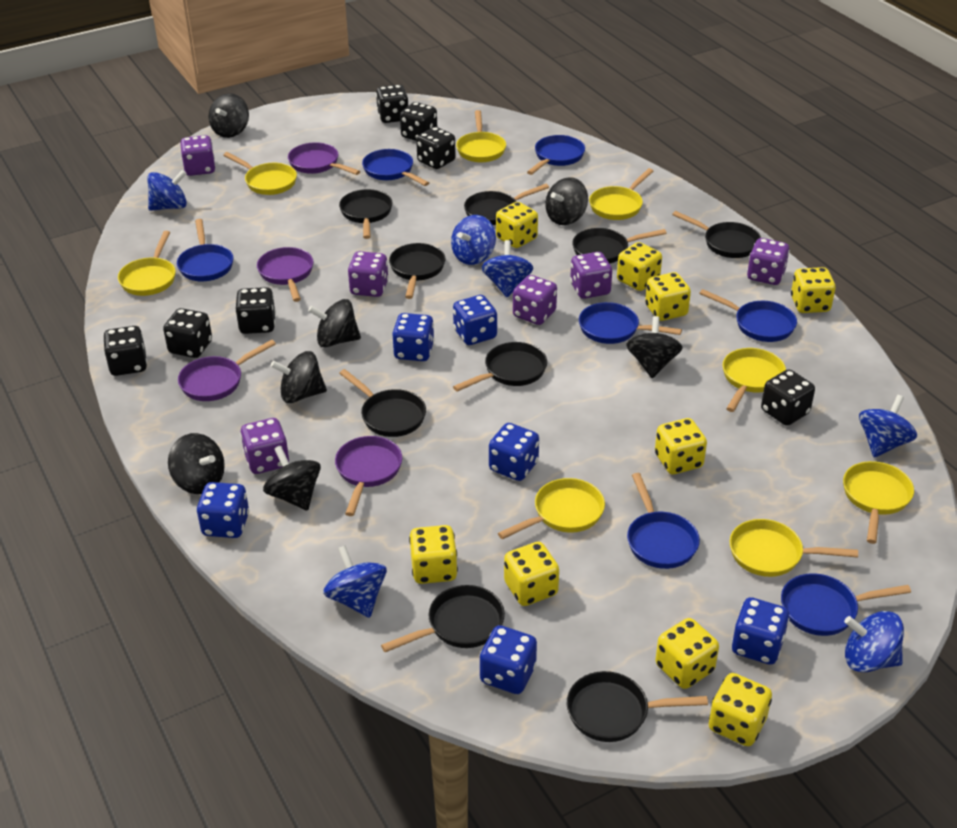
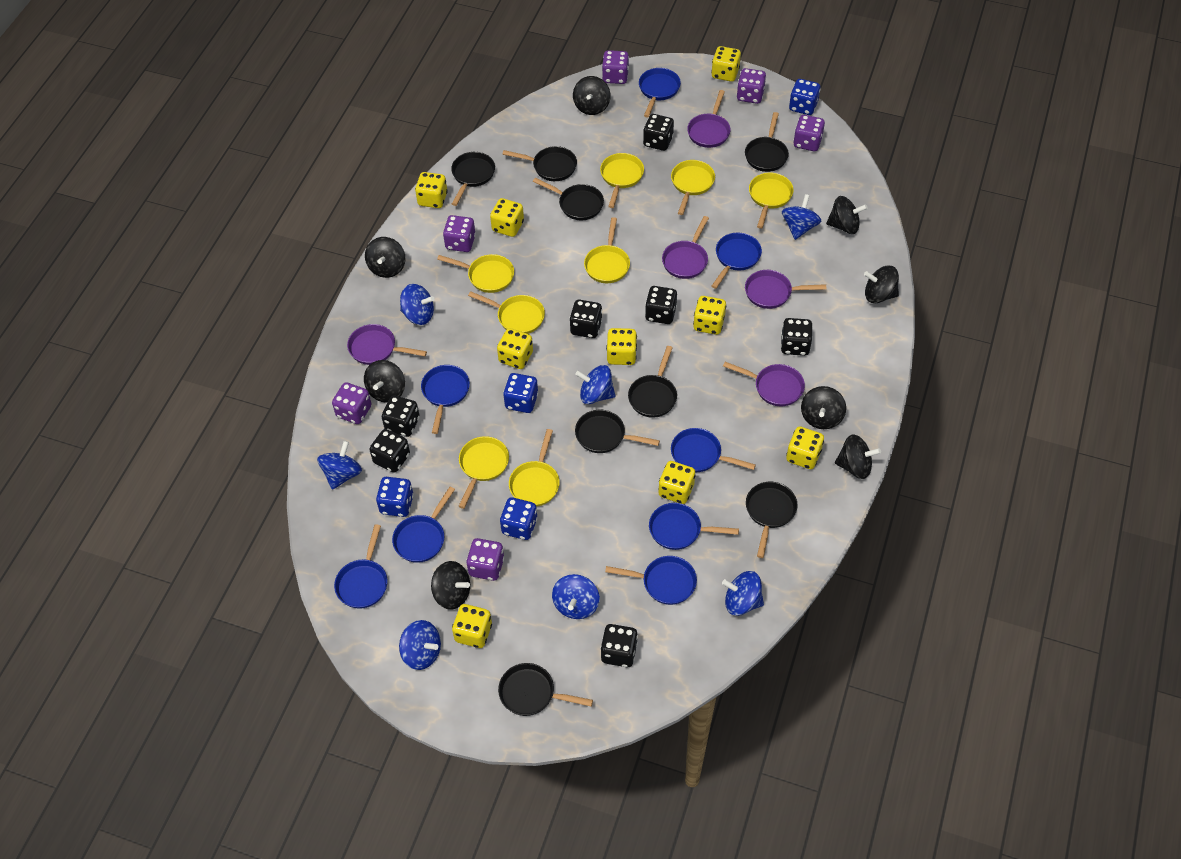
black pan: 9 -> 8
black spinning top: 7 -> 8
blue dice: 6 -> 4
blue pan: 7 -> 8
blue spinning top: 6 -> 7
purple pan: 4 -> 5

